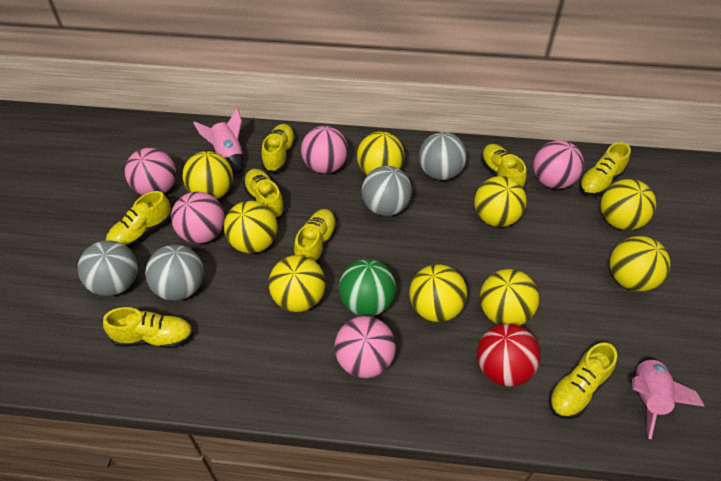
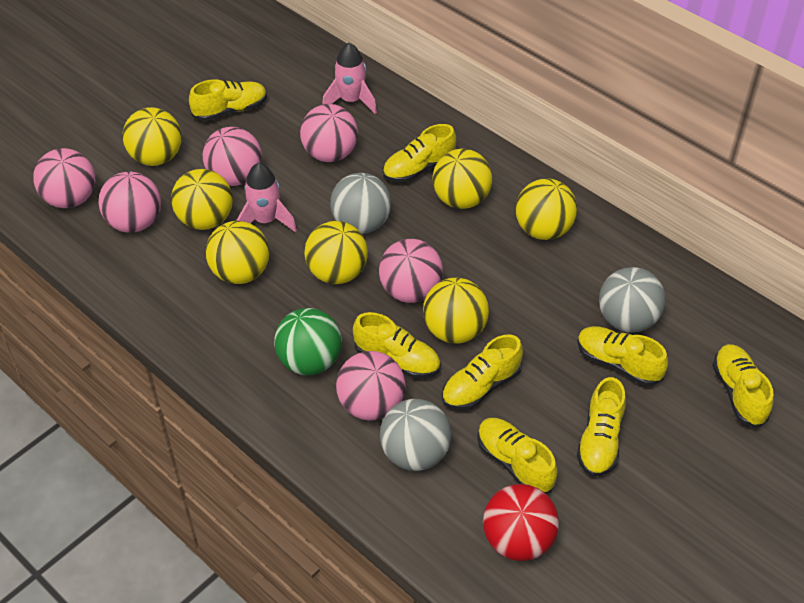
grey ball: 4 -> 3
pink ball: 5 -> 6
yellow ball: 9 -> 7

